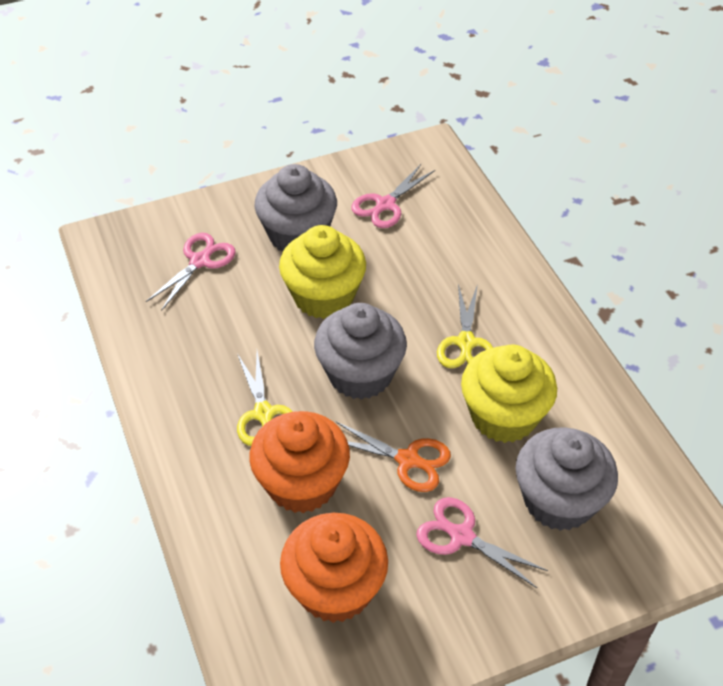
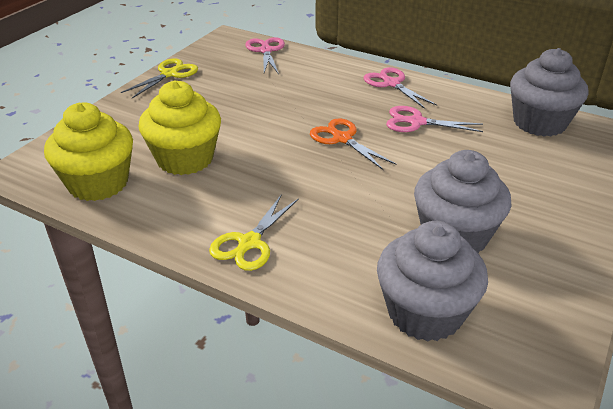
orange cupcake: 2 -> 0

